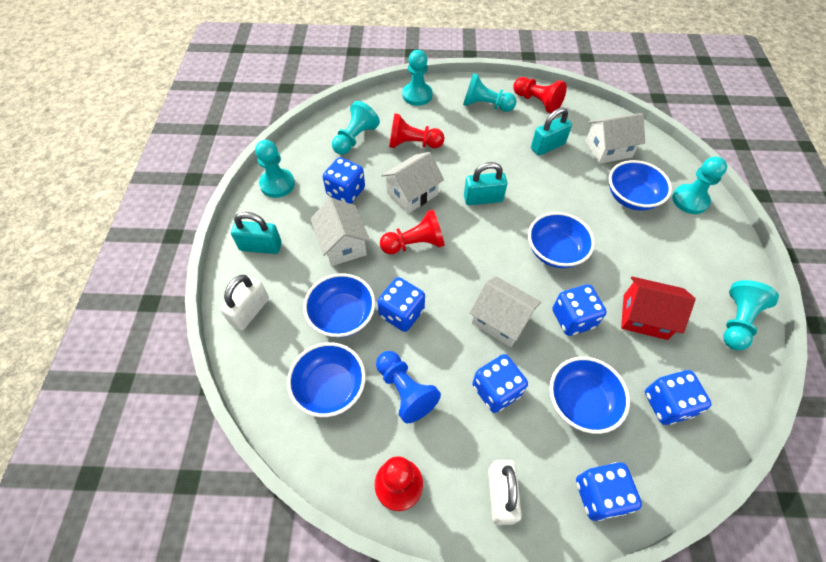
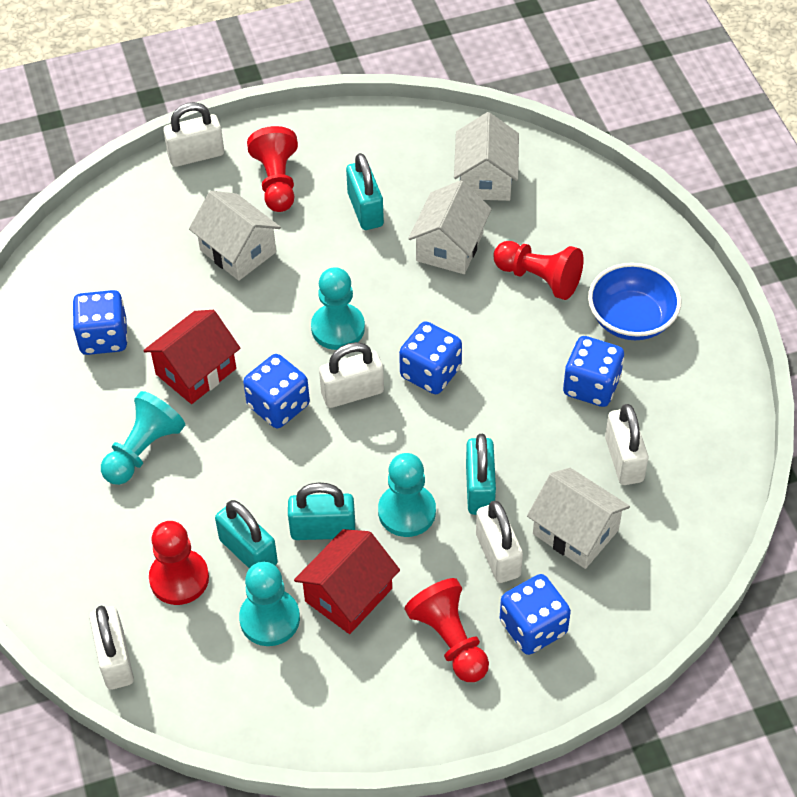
blue bowl: 5 -> 1
blue dice: 6 -> 5
blue pawn: 1 -> 0
red house: 1 -> 2
turquoise padlock: 3 -> 4
turquoise pawn: 6 -> 4
white padlock: 2 -> 5

